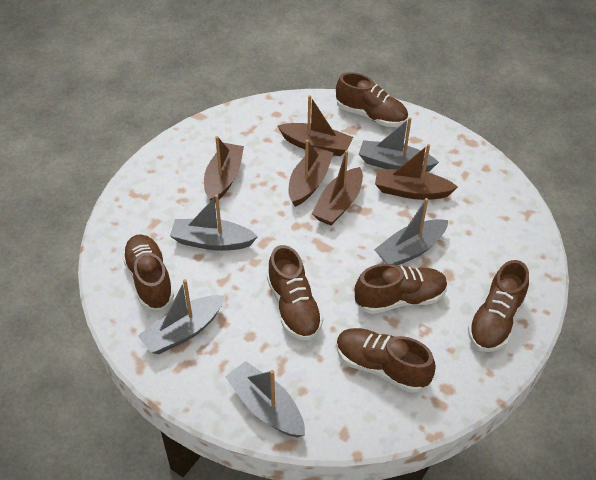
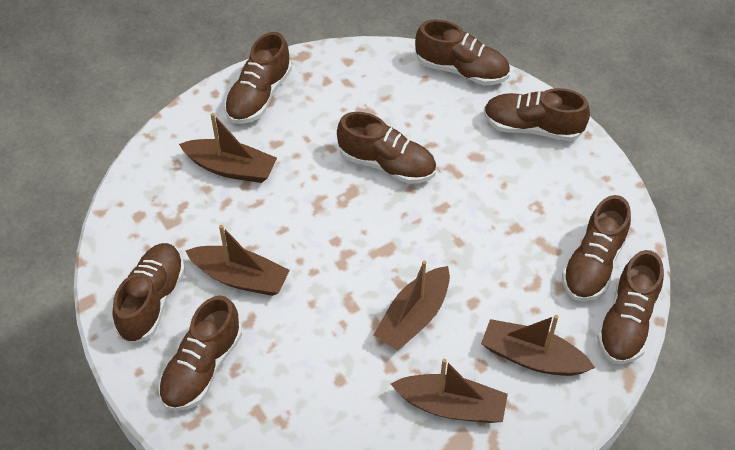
brown shoe: 6 -> 8
grey boat: 5 -> 0

